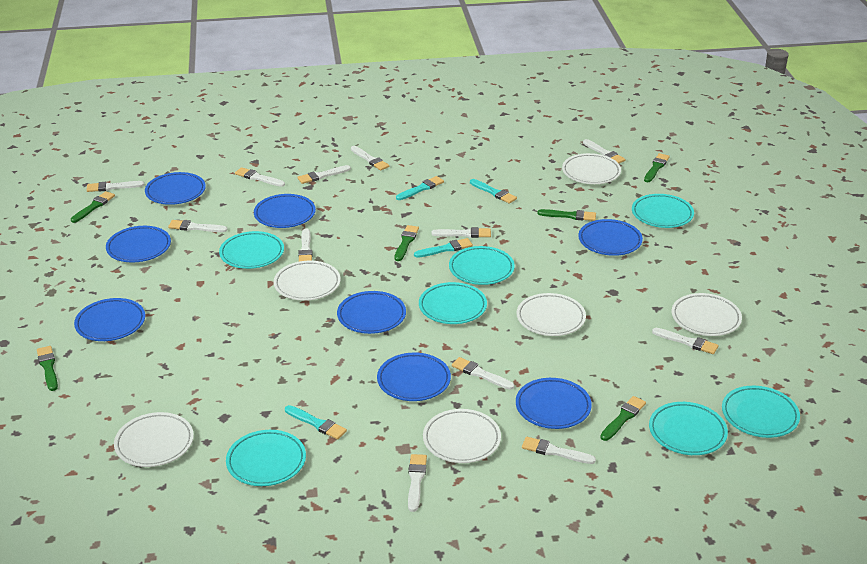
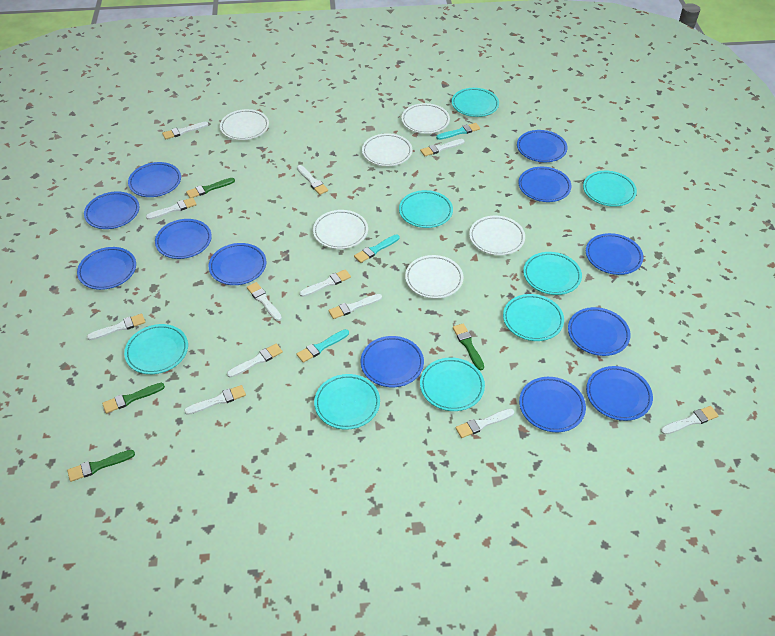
blue plate: 8 -> 12
green brush: 6 -> 4
turquoise brush: 4 -> 3
turquoise plate: 7 -> 8

